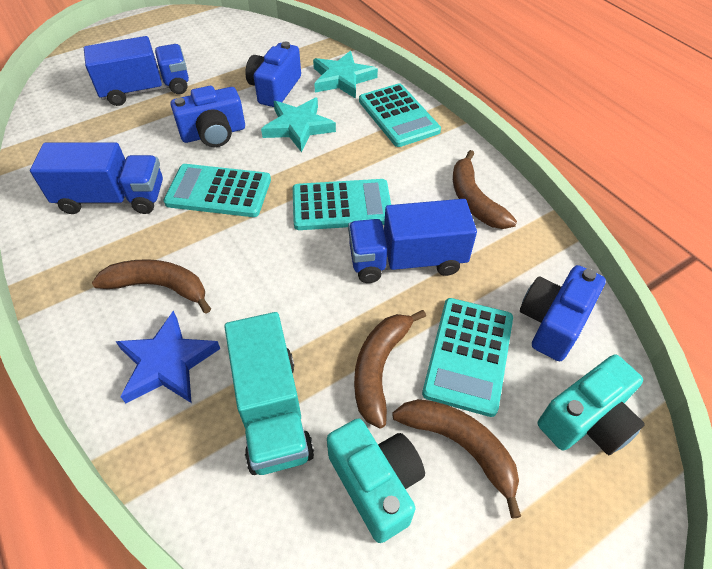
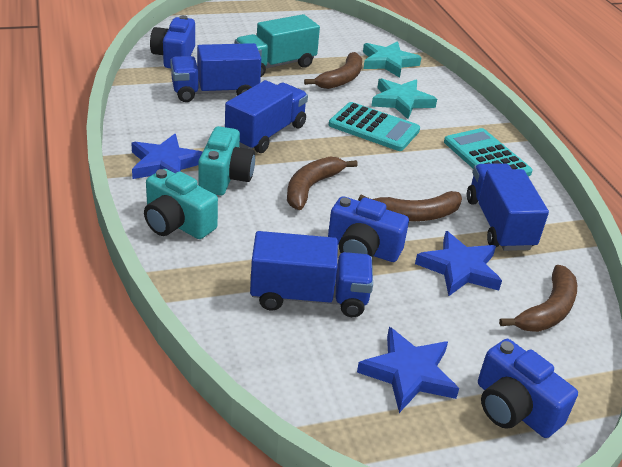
blue star: 1 -> 3
blue truck: 3 -> 4
turquoise calculator: 4 -> 2

